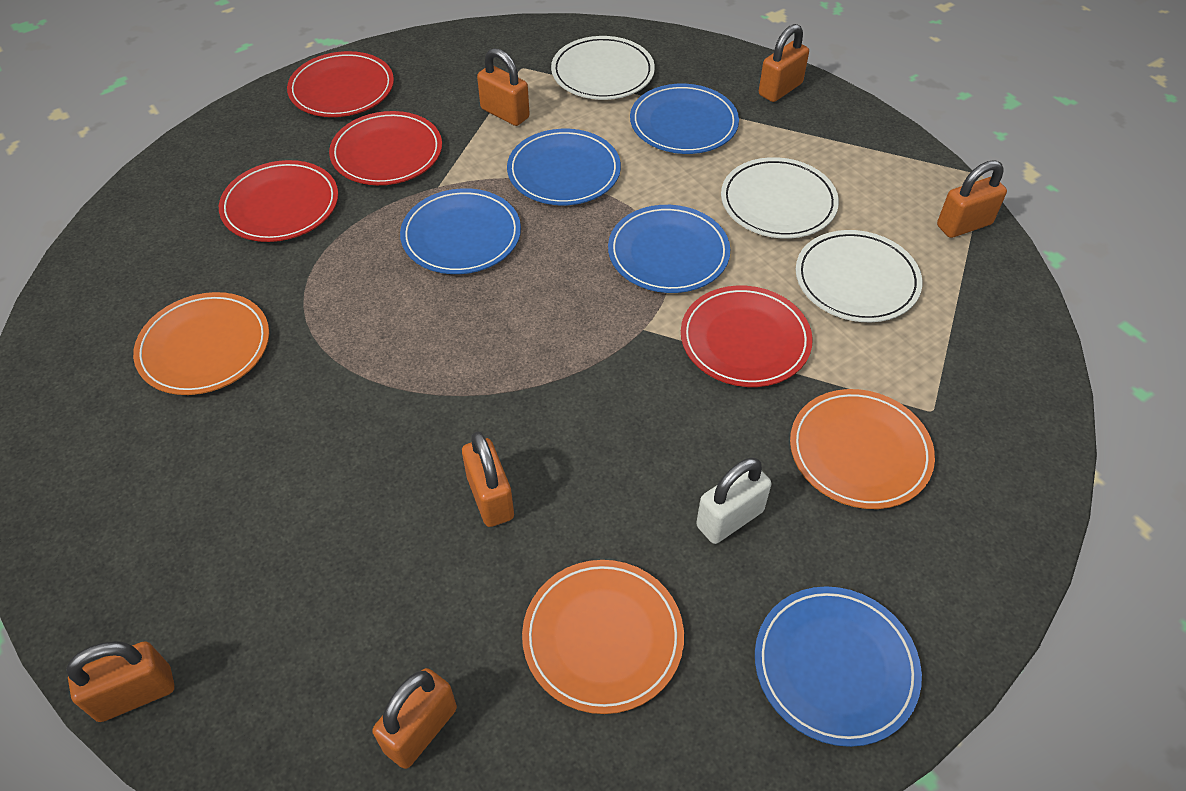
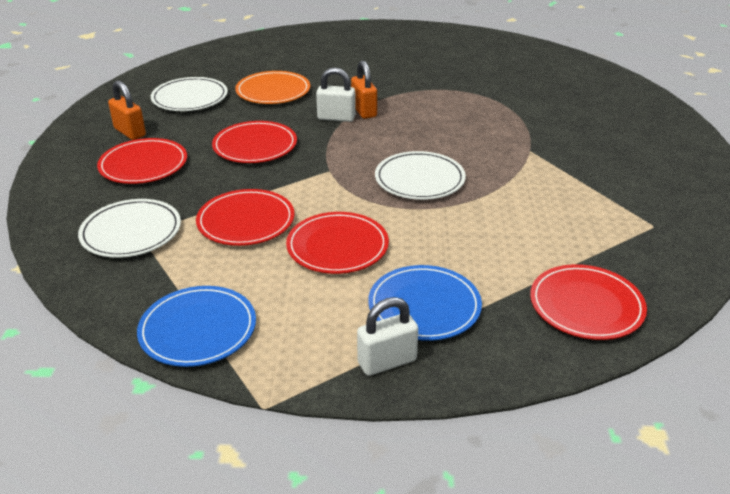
blue plate: 5 -> 2
orange padlock: 6 -> 2
orange plate: 3 -> 1
red plate: 4 -> 5
white padlock: 1 -> 2

